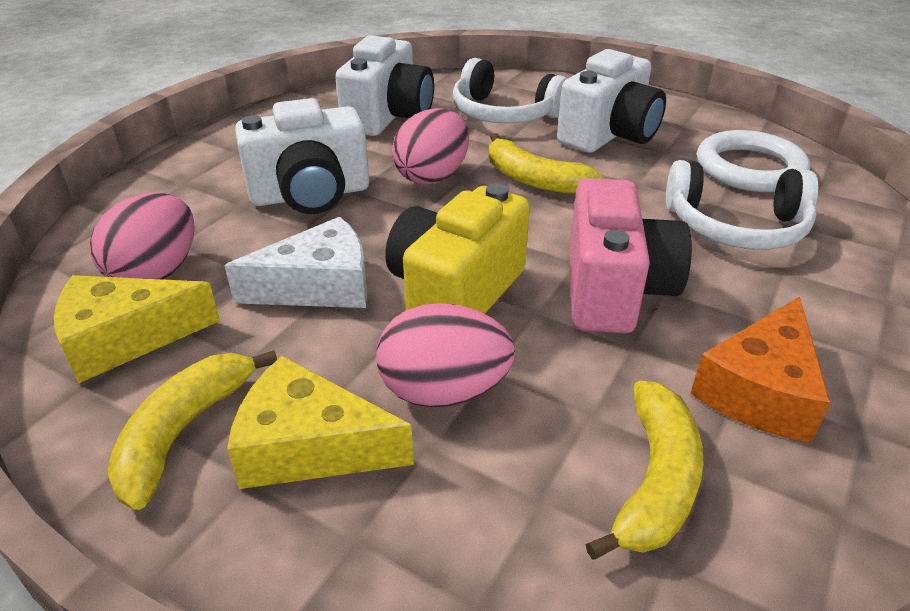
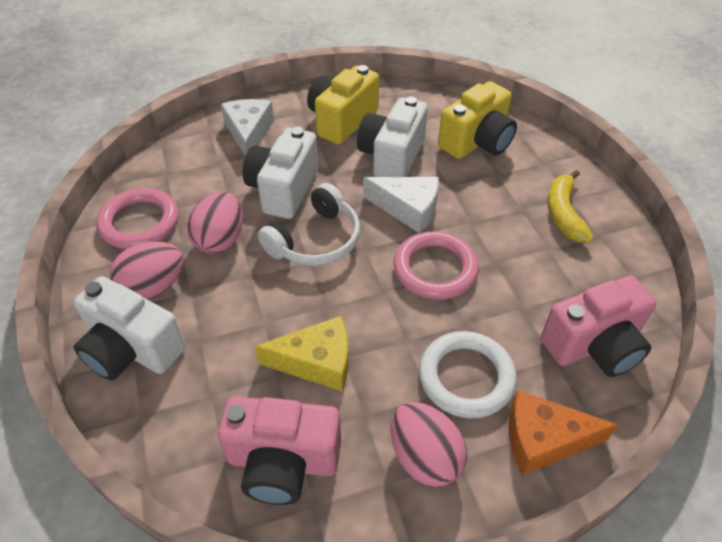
pink camera: 1 -> 2
pink ring: 0 -> 2
white cheese: 1 -> 2
white headphones: 2 -> 1
yellow banana: 3 -> 1
yellow camera: 1 -> 2
yellow cheese: 2 -> 1

